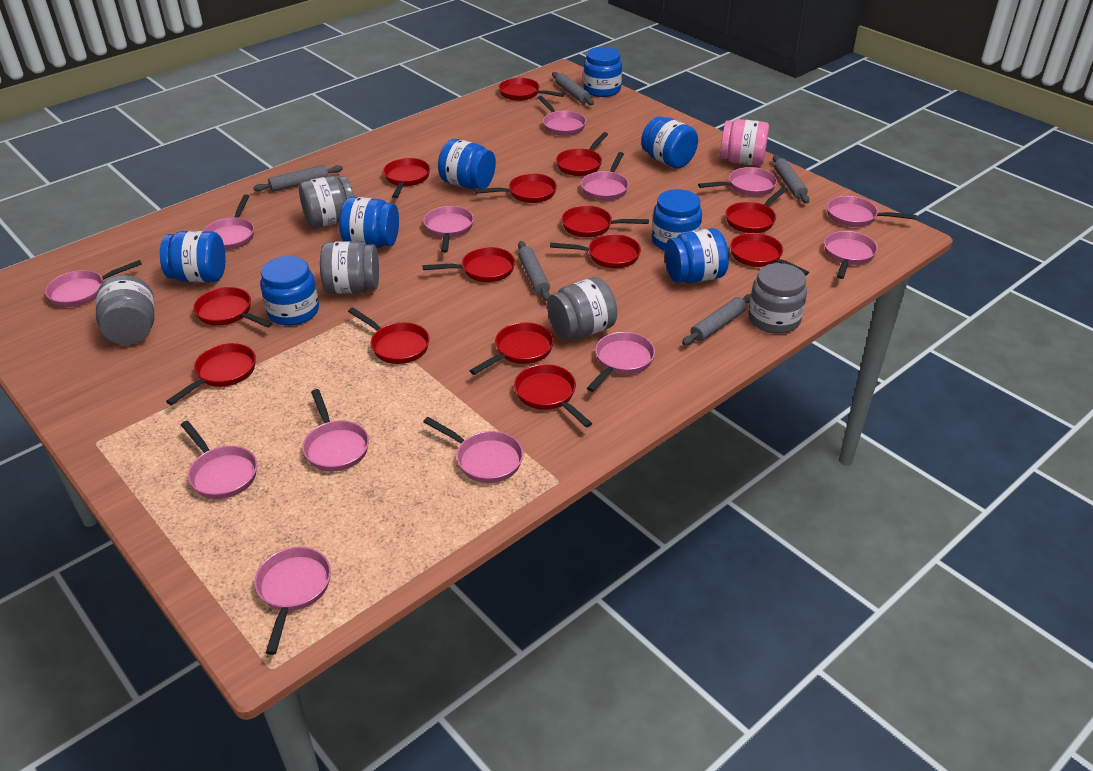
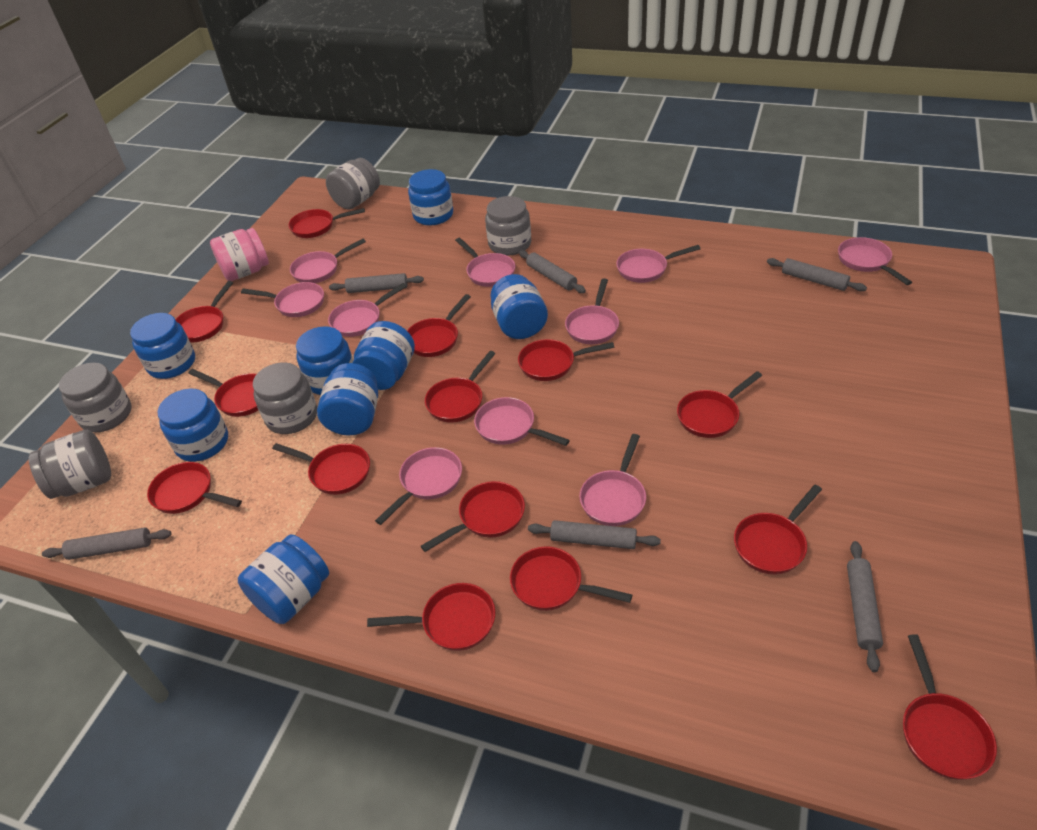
grey rolling pin: 5 -> 6
pink pan: 13 -> 10

